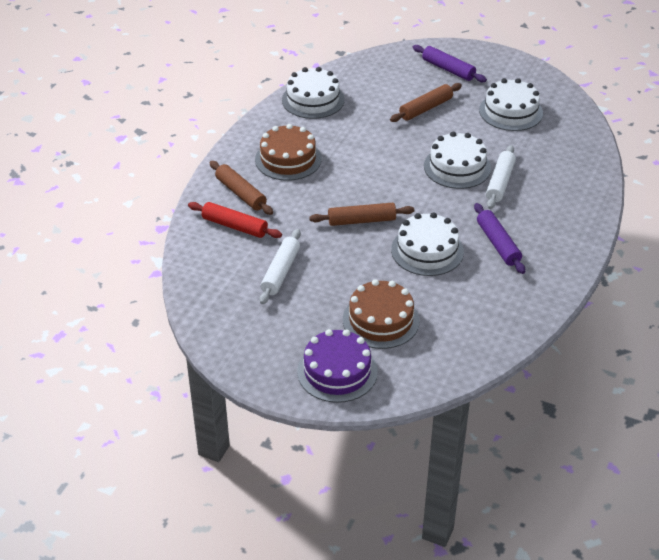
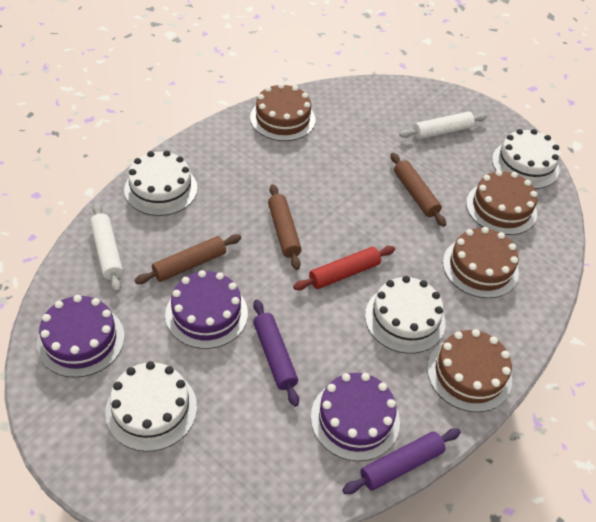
brown cake: 2 -> 4
purple cake: 1 -> 3

